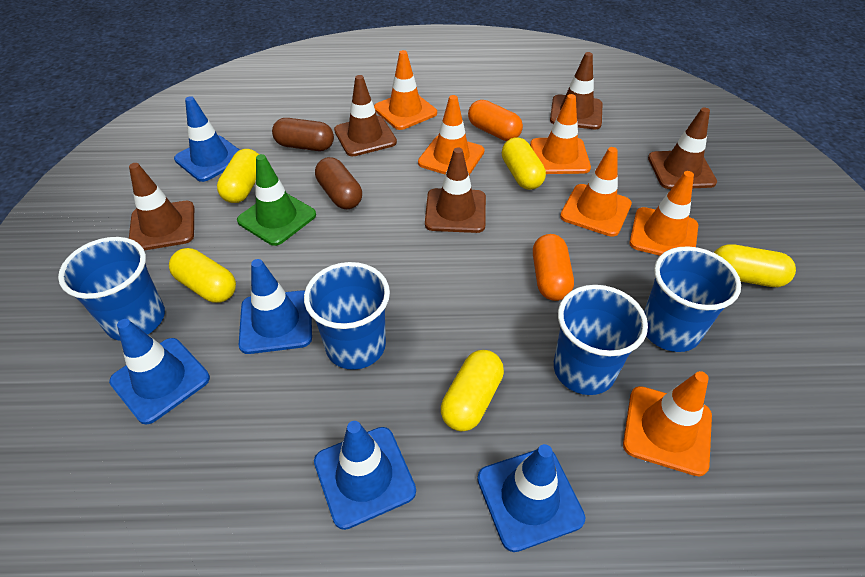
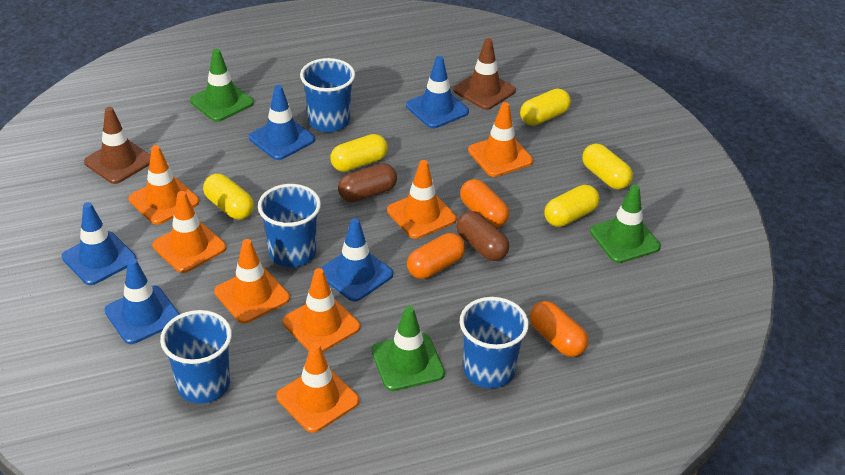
brown traffic cone: 5 -> 2
green traffic cone: 1 -> 3
orange capsule: 2 -> 3
orange traffic cone: 6 -> 7

